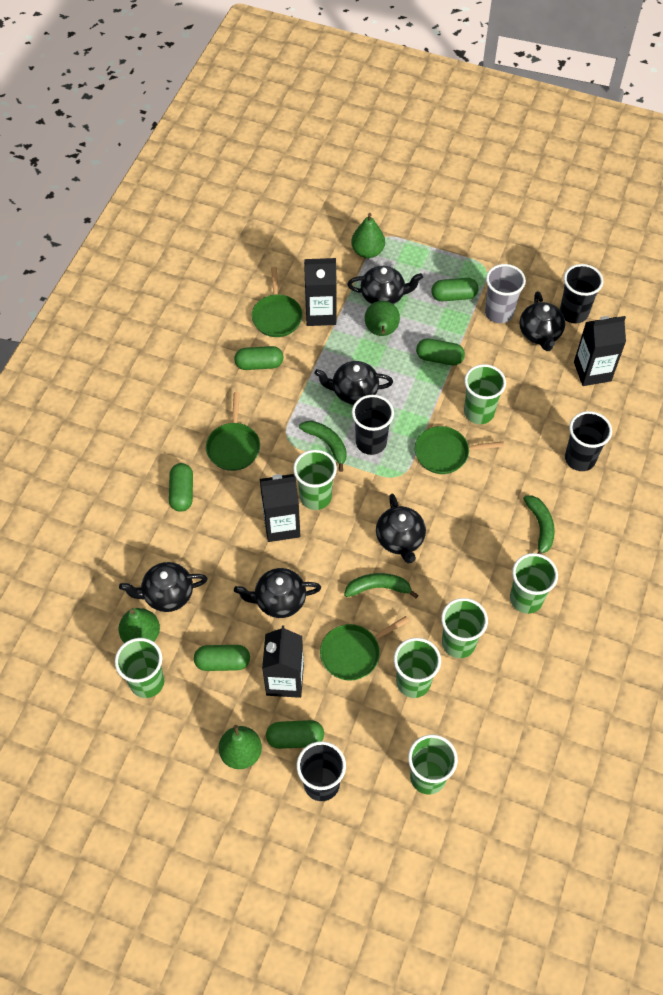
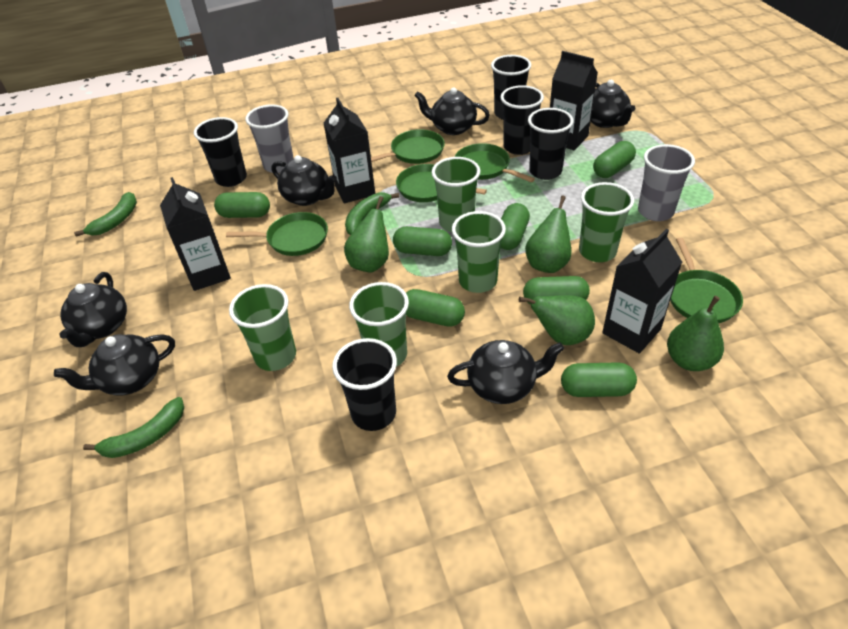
black cup: 4 -> 5
green capsule: 6 -> 7
green cup: 7 -> 5
green pan: 4 -> 5
grey cup: 1 -> 2

